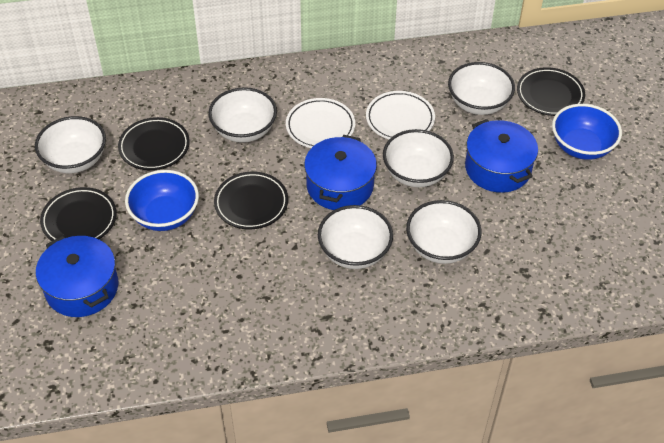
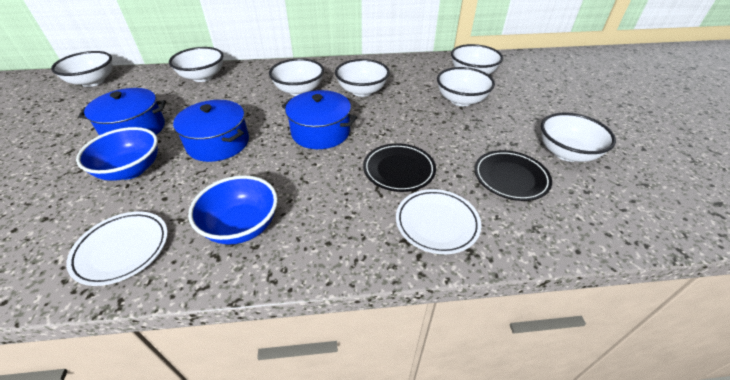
black plate: 4 -> 2
white bowl: 6 -> 7

